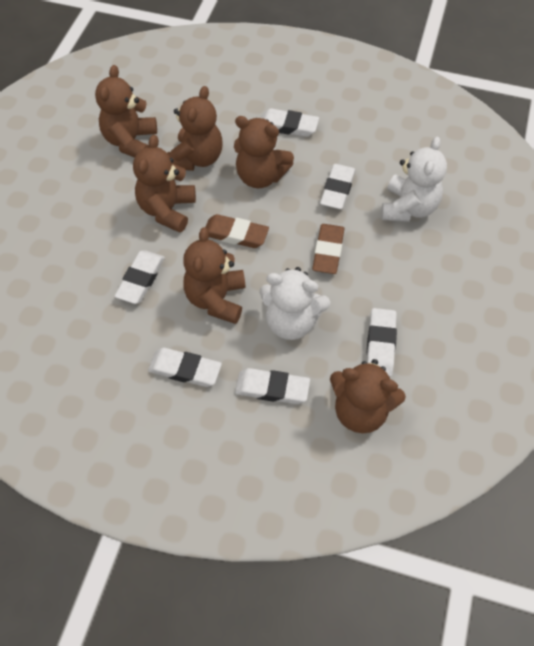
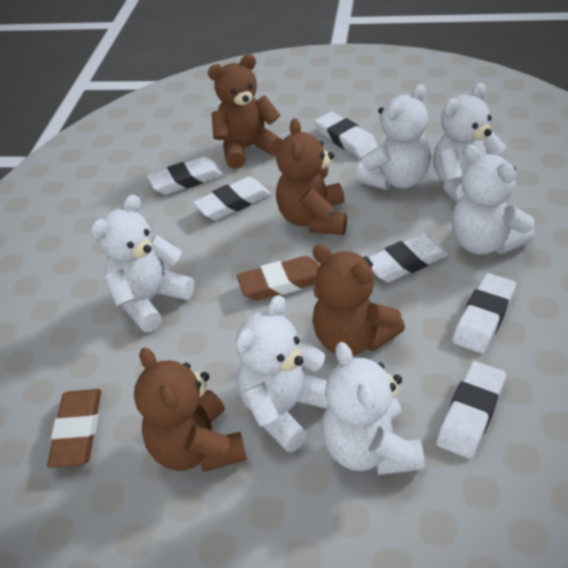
brown teddy bear: 6 -> 4
white teddy bear: 2 -> 6

